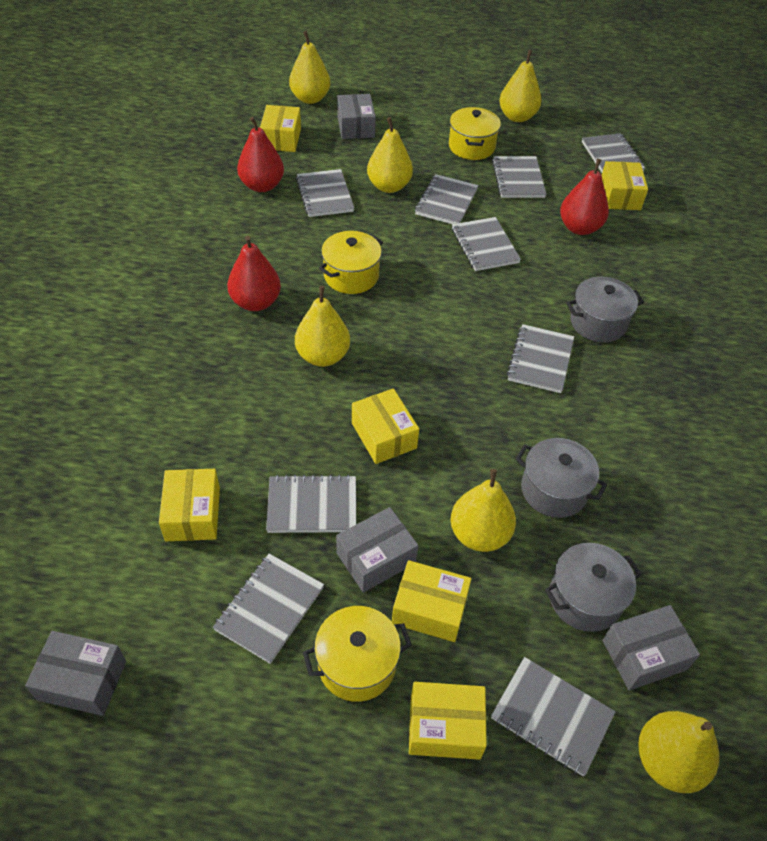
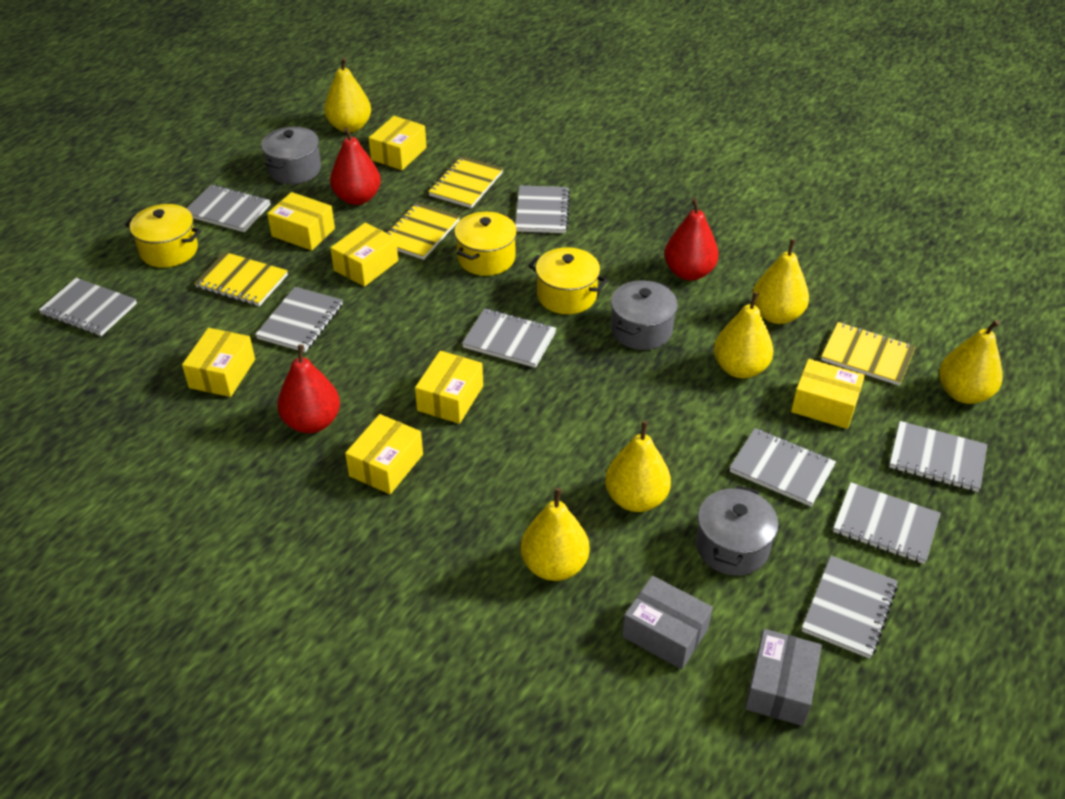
grey box: 4 -> 2
yellow box: 6 -> 7
yellow notebook: 0 -> 4

